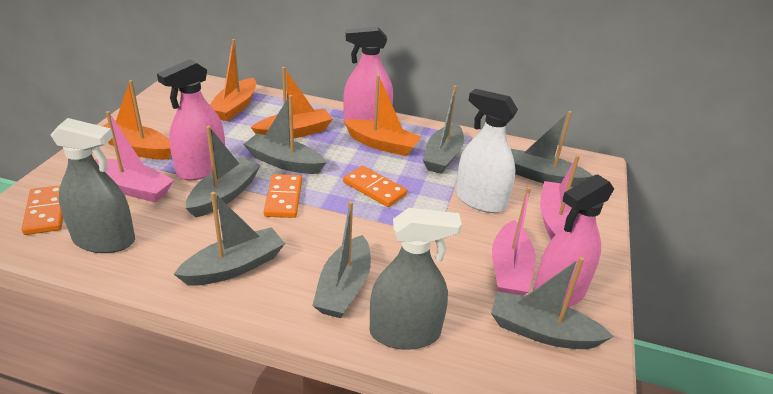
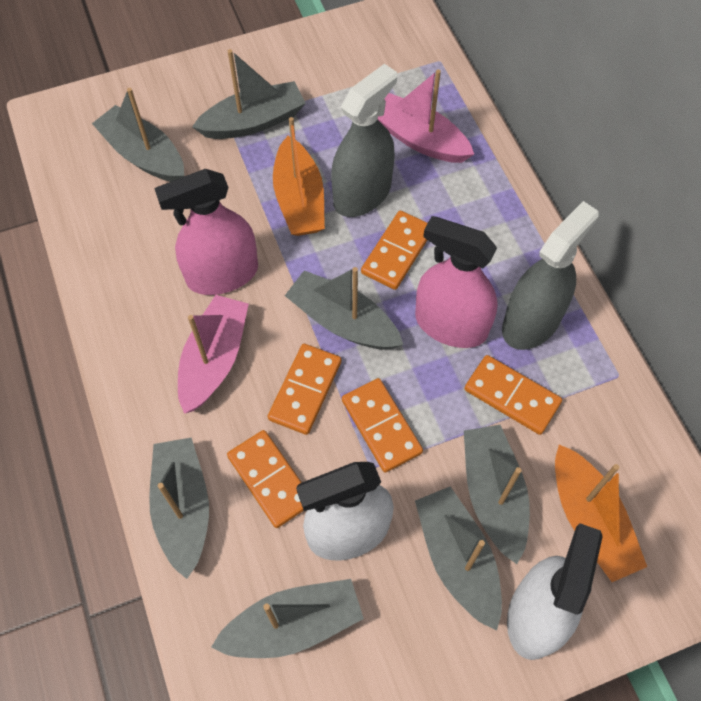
orange boat: 4 -> 2
orange domino: 3 -> 5
pink boat: 3 -> 2
pink spray bottle: 3 -> 2
white spray bottle: 1 -> 2

